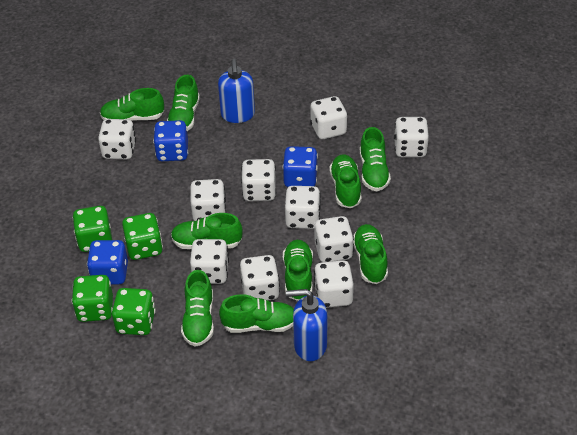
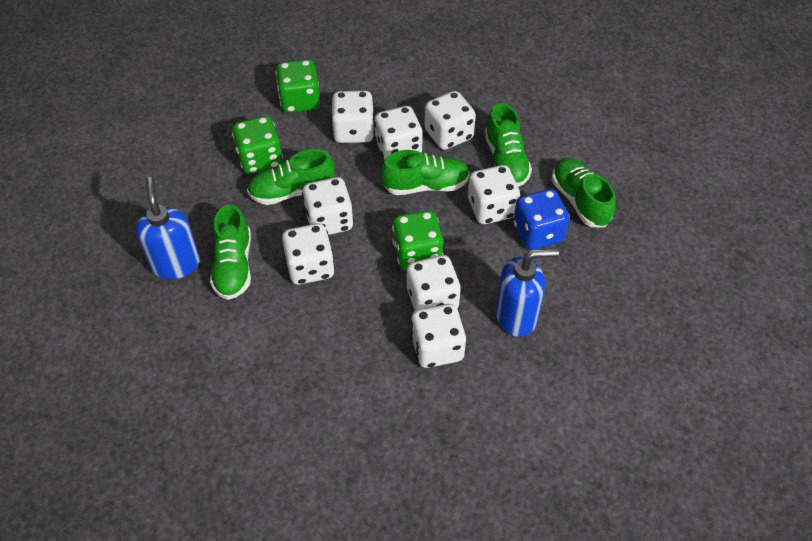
blue dice: 3 -> 1
green dice: 4 -> 3
green shoe: 9 -> 5
white dice: 10 -> 8

